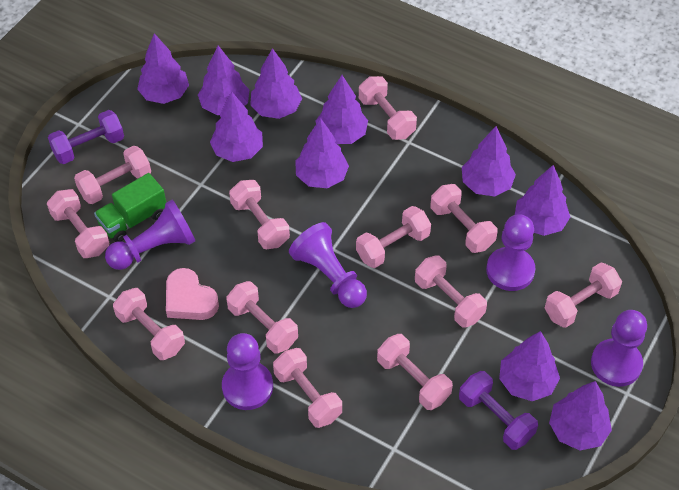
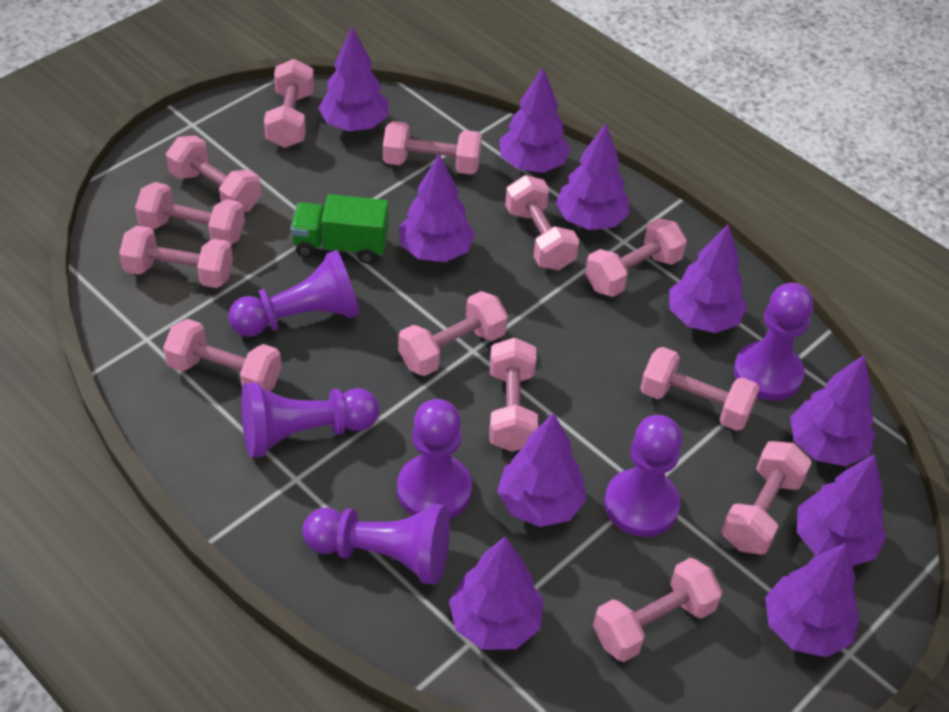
pink dumbbell: 12 -> 13
pink heart: 1 -> 0
purple dumbbell: 2 -> 0
purple pawn: 5 -> 6

